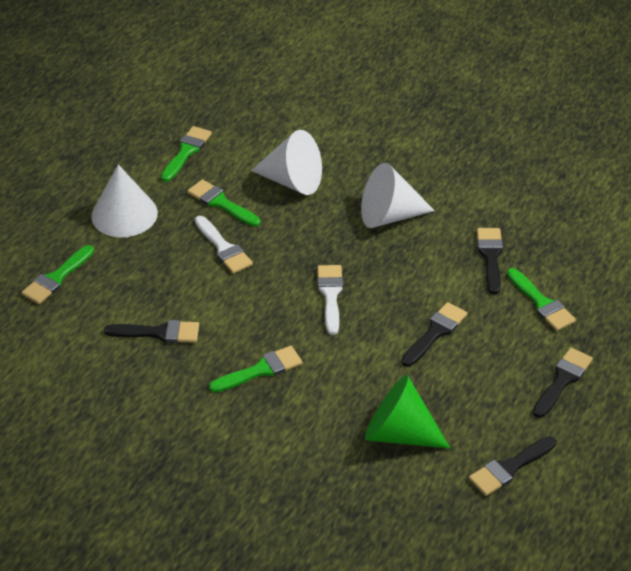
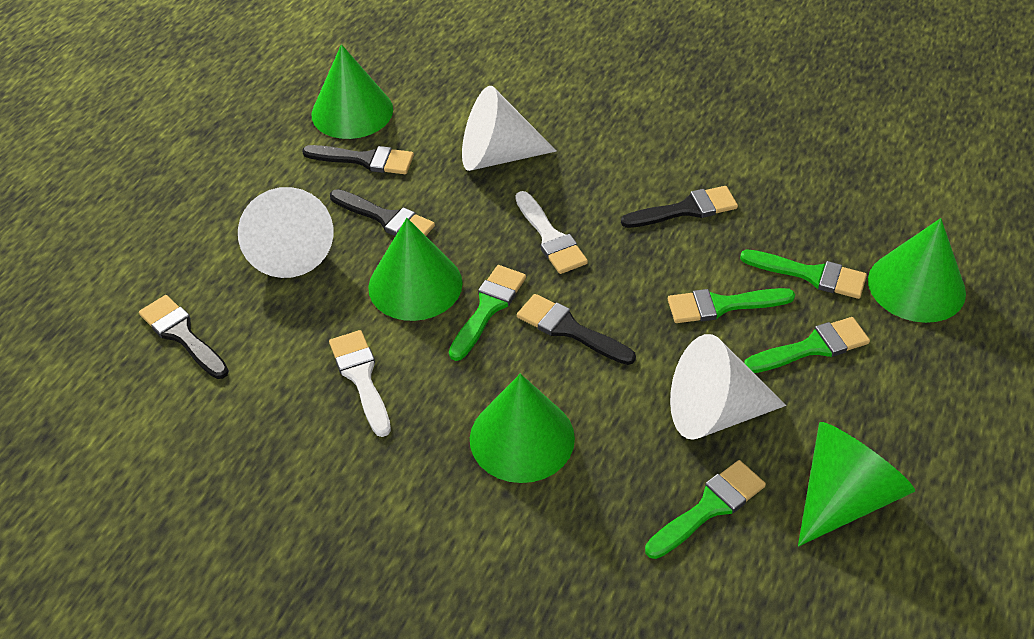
green cone: 1 -> 5

